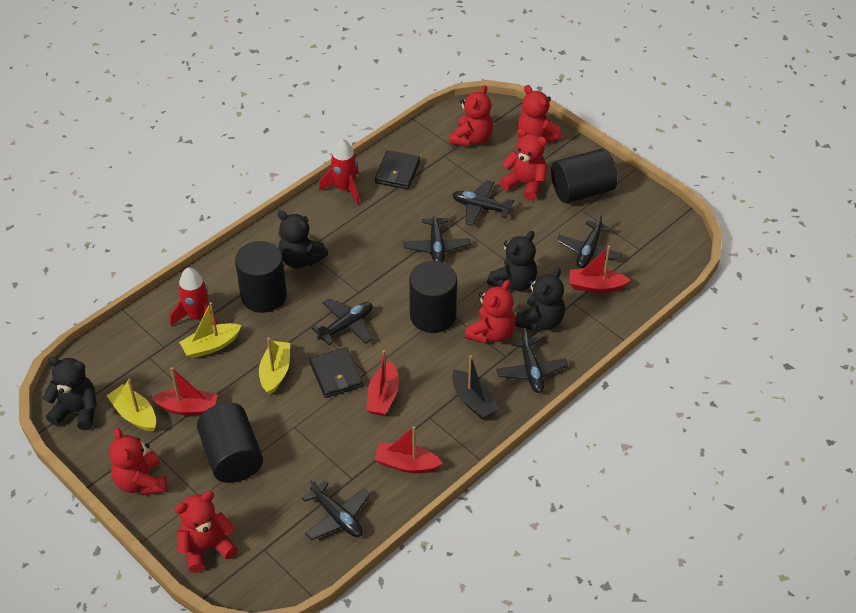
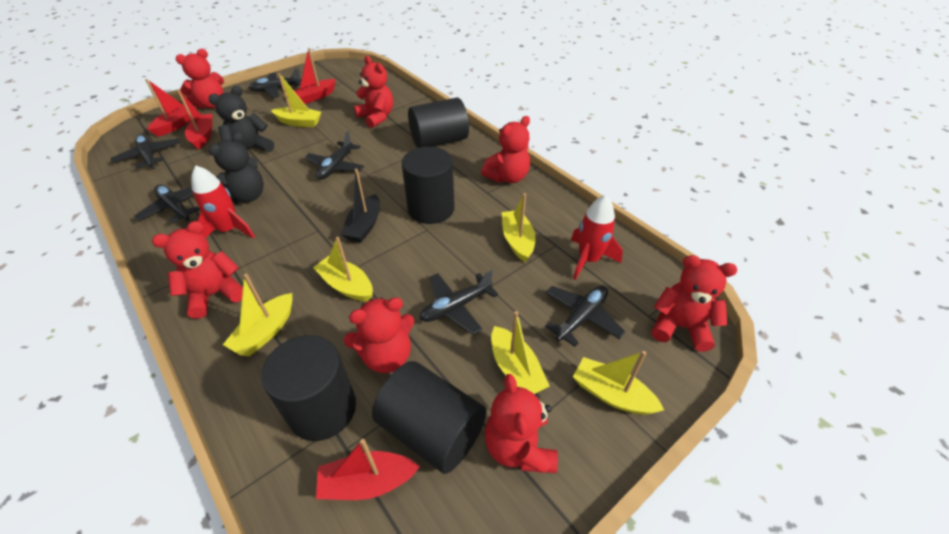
black teddy bear: 4 -> 2
black wallet: 2 -> 0
red teddy bear: 6 -> 7
yellow boat: 3 -> 6

